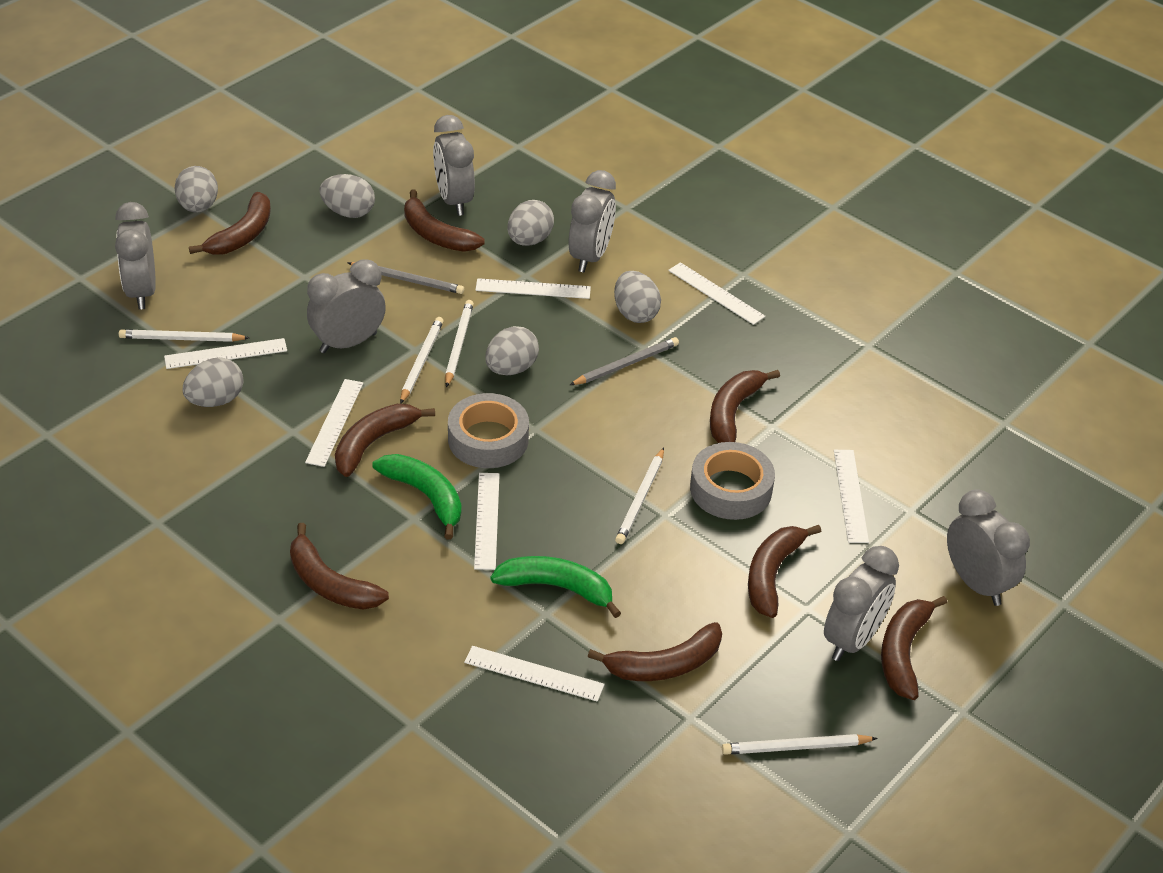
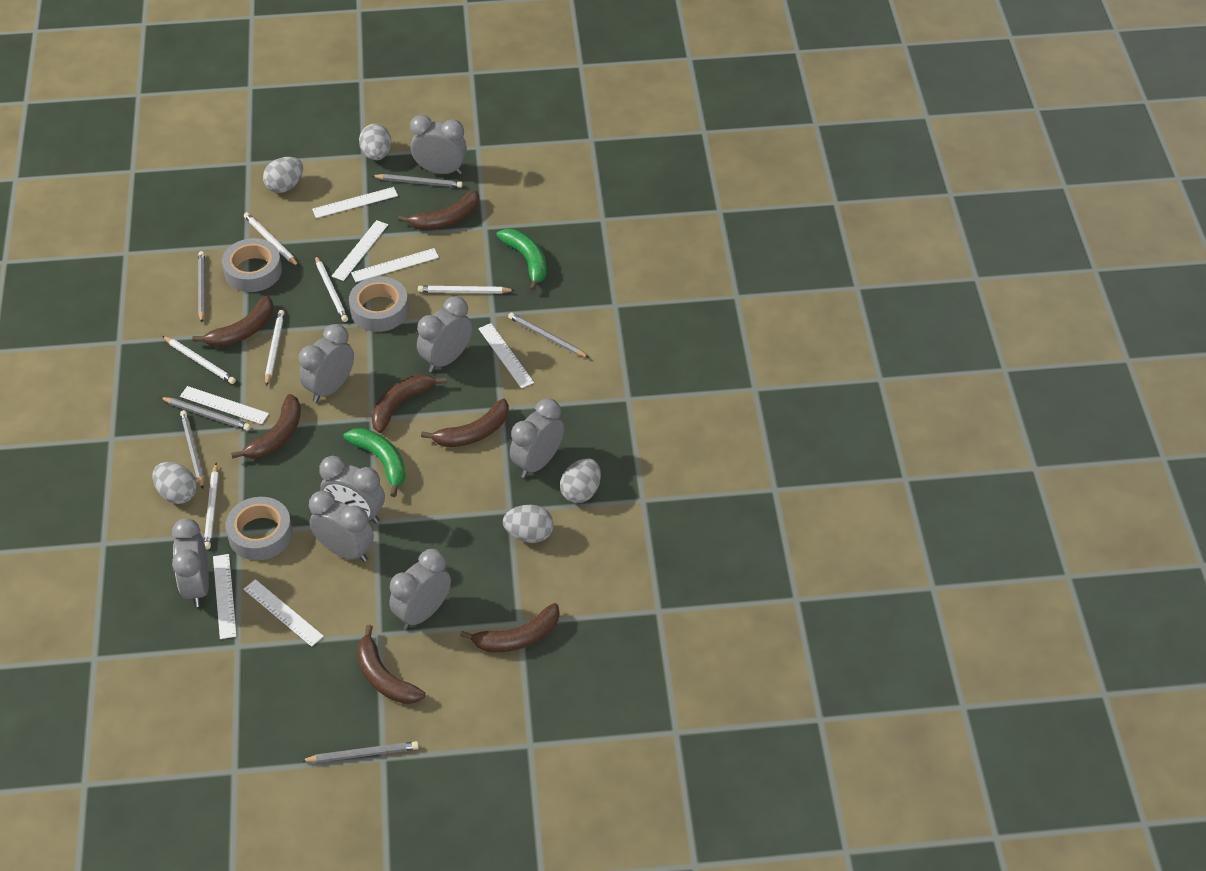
brown banana: 8 -> 7
grey clock: 6 -> 8
grey egg: 6 -> 5
grey pencil: 2 -> 6
grey tape: 2 -> 3
white pencil: 5 -> 6

